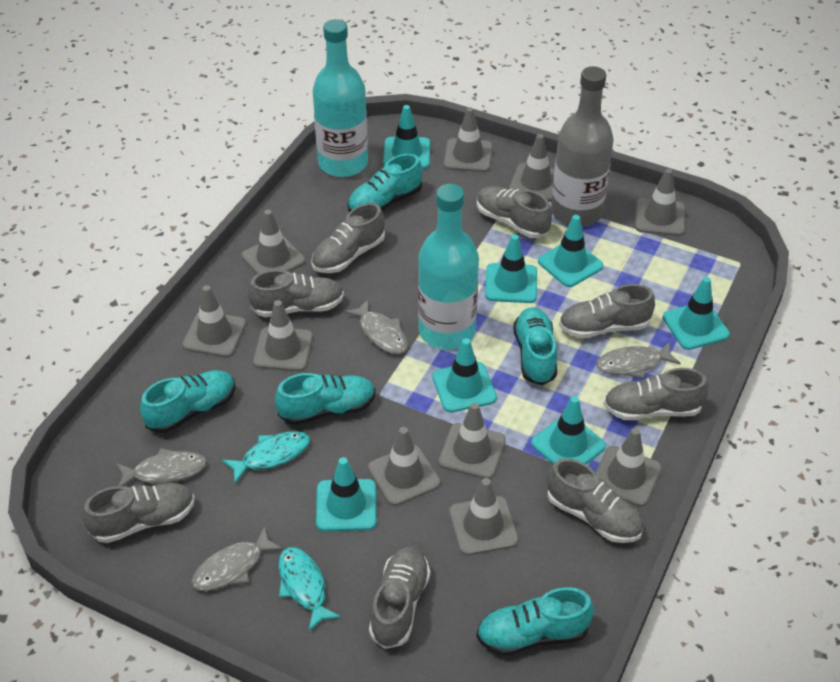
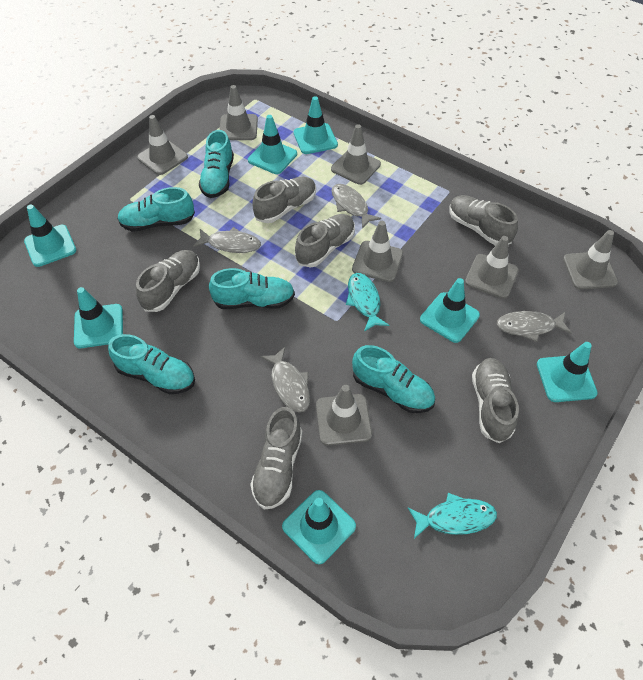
grey bottle: 1 -> 0
grey shoe: 8 -> 6
grey traffic cone: 10 -> 7
turquoise bottle: 2 -> 0

